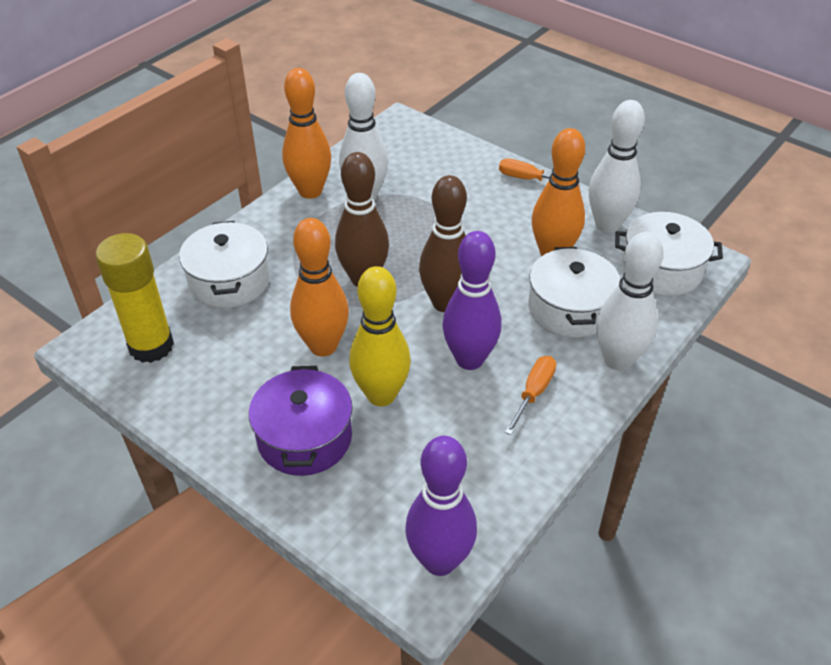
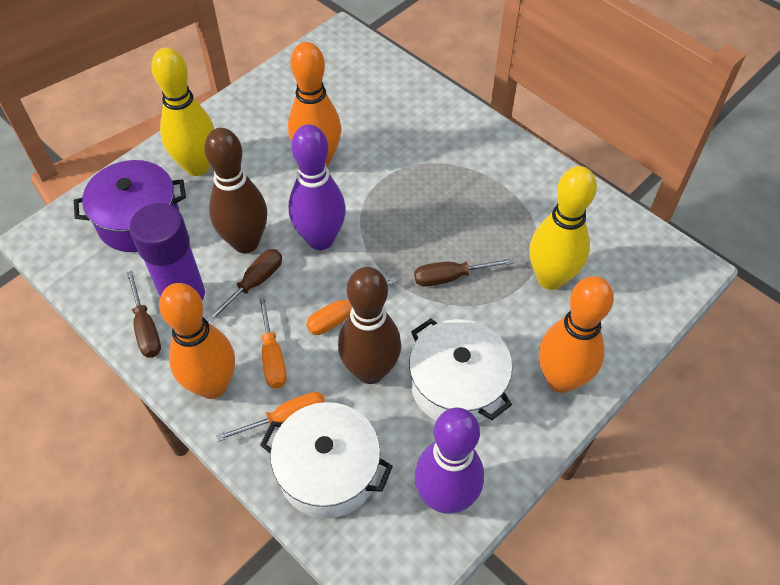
brown screwdriver: 0 -> 3
orange screwdriver: 2 -> 3
purple glue stick: 0 -> 1
white bowling pin: 3 -> 0
white pot: 3 -> 2
yellow bowling pin: 1 -> 2
yellow glue stick: 1 -> 0

